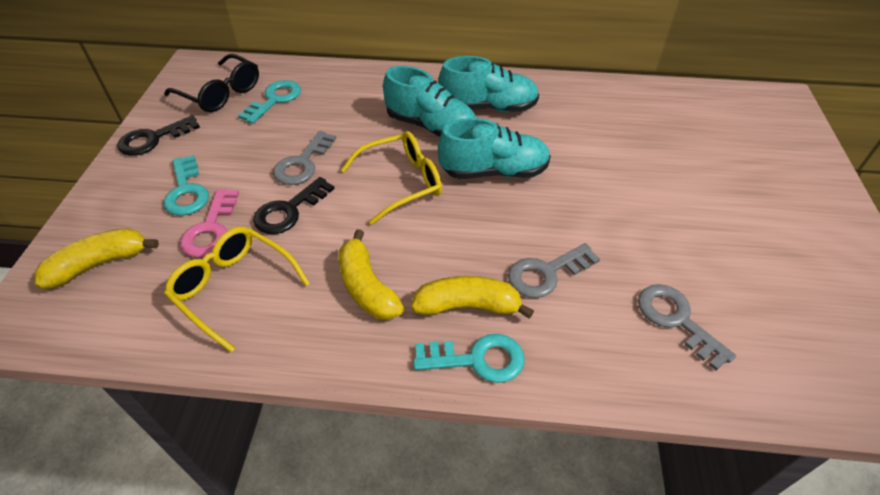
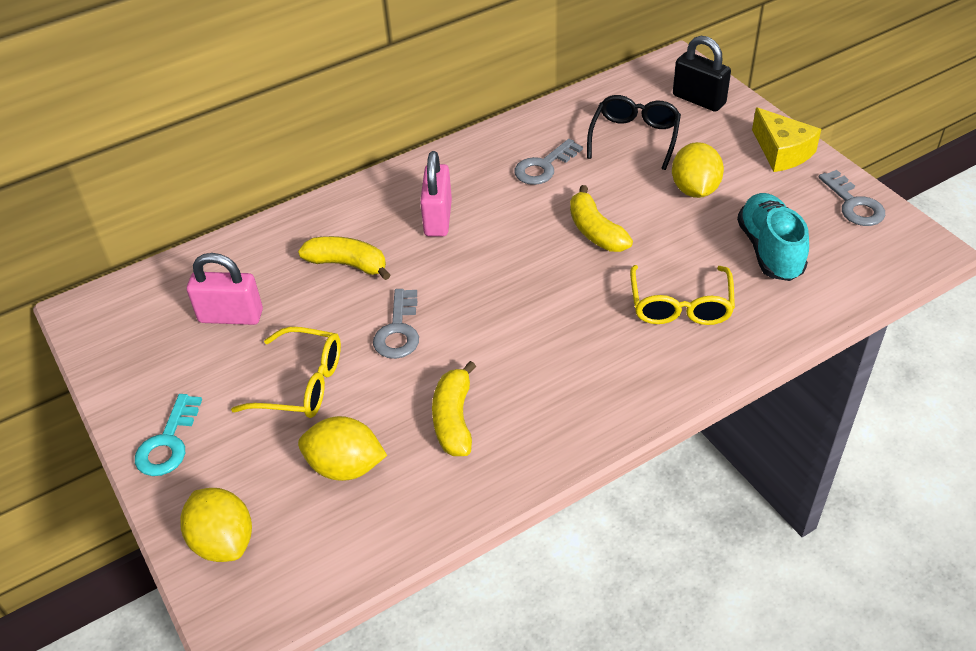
black key: 2 -> 0
black padlock: 0 -> 1
pink key: 1 -> 0
pink padlock: 0 -> 2
turquoise key: 3 -> 1
turquoise shoe: 3 -> 1
yellow cheese: 0 -> 1
yellow lemon: 0 -> 3

